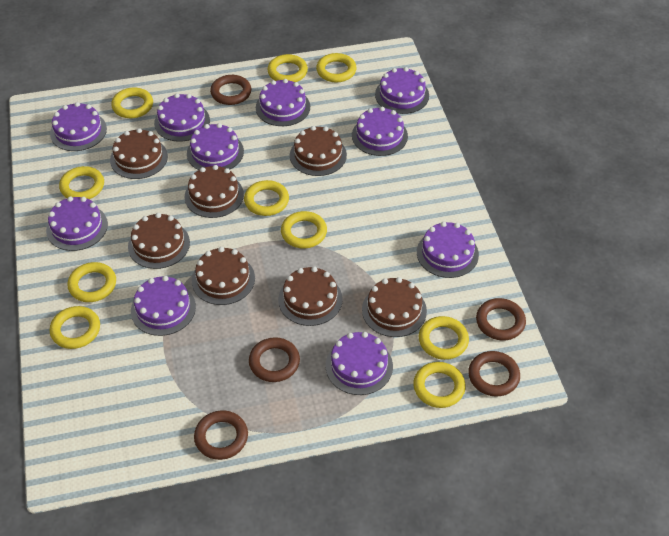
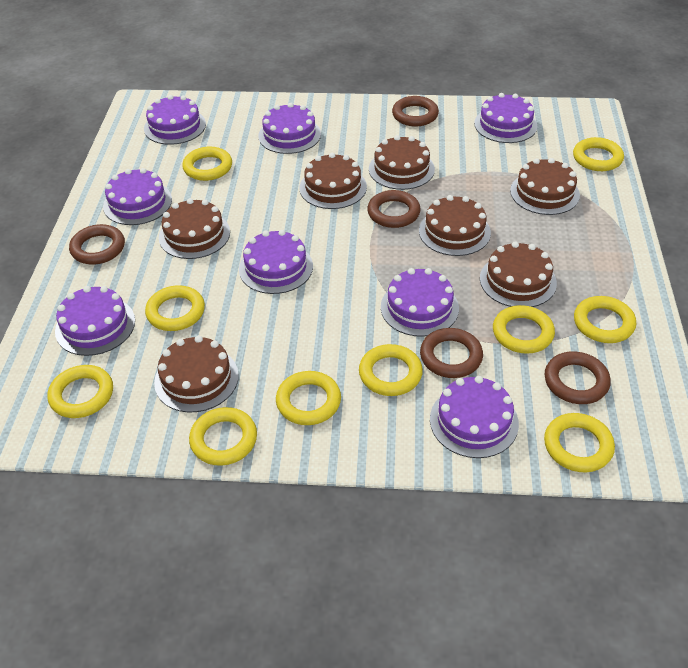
purple cake: 10 -> 8

